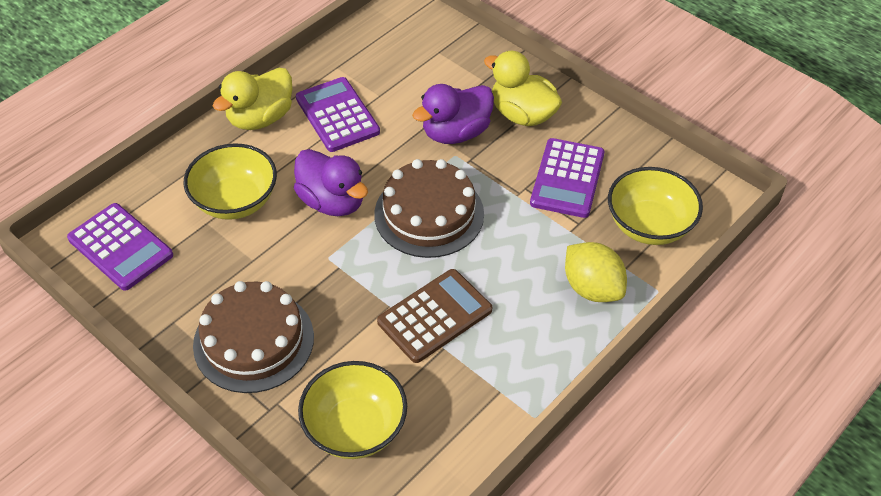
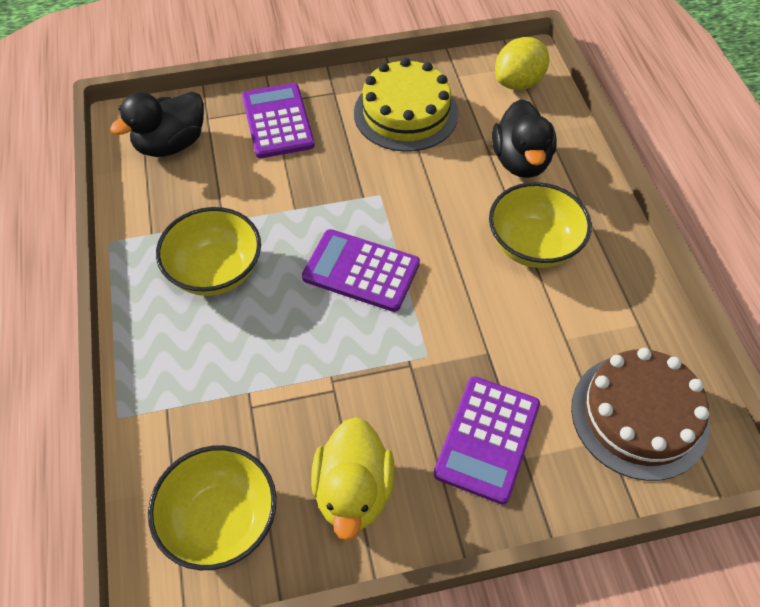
black duck: 0 -> 2
brown cake: 2 -> 1
brown calculator: 1 -> 0
purple duck: 2 -> 0
yellow cake: 0 -> 1
yellow duck: 2 -> 1

